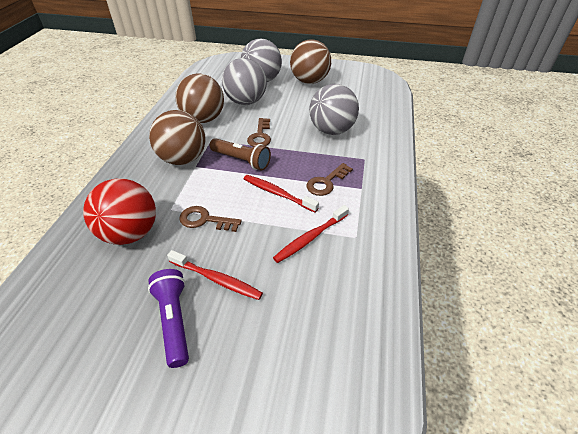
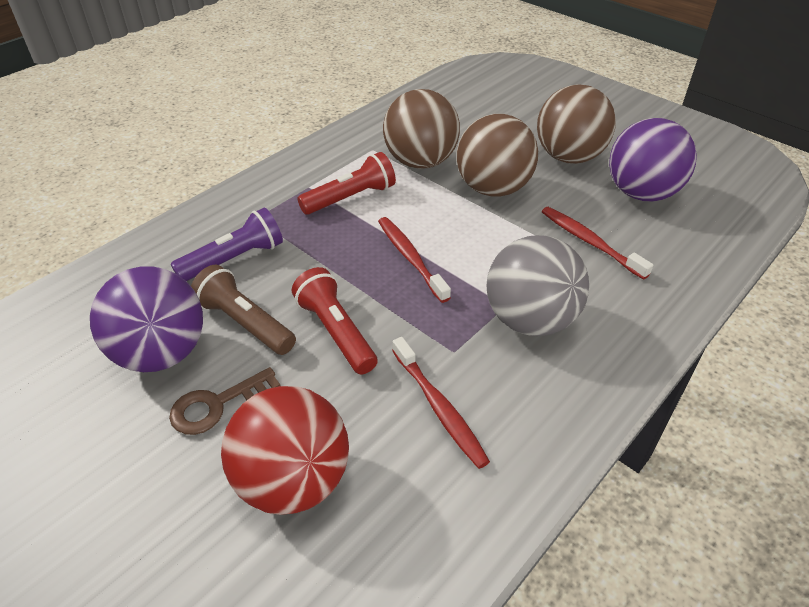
brown key: 3 -> 1
grey ball: 3 -> 1
purple ball: 0 -> 2
red flashlight: 0 -> 2

